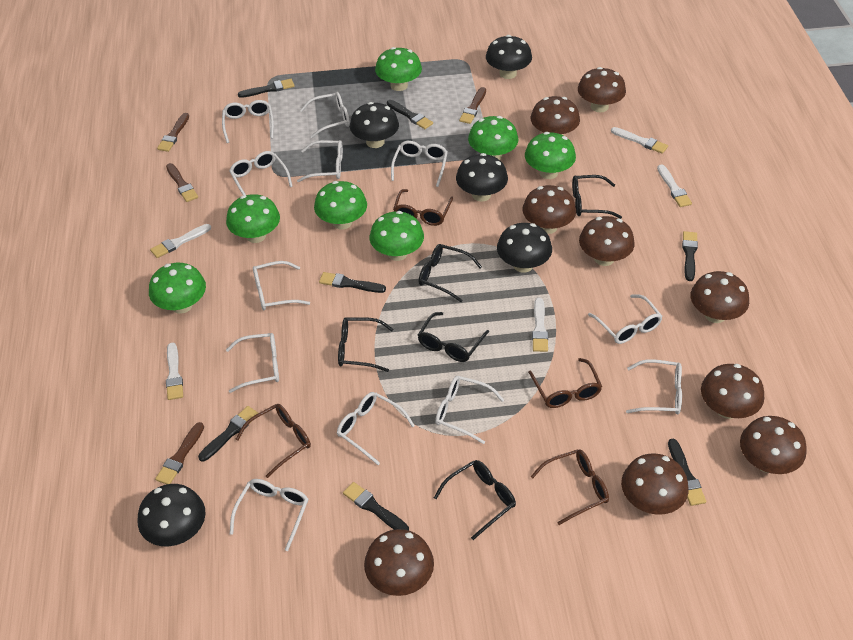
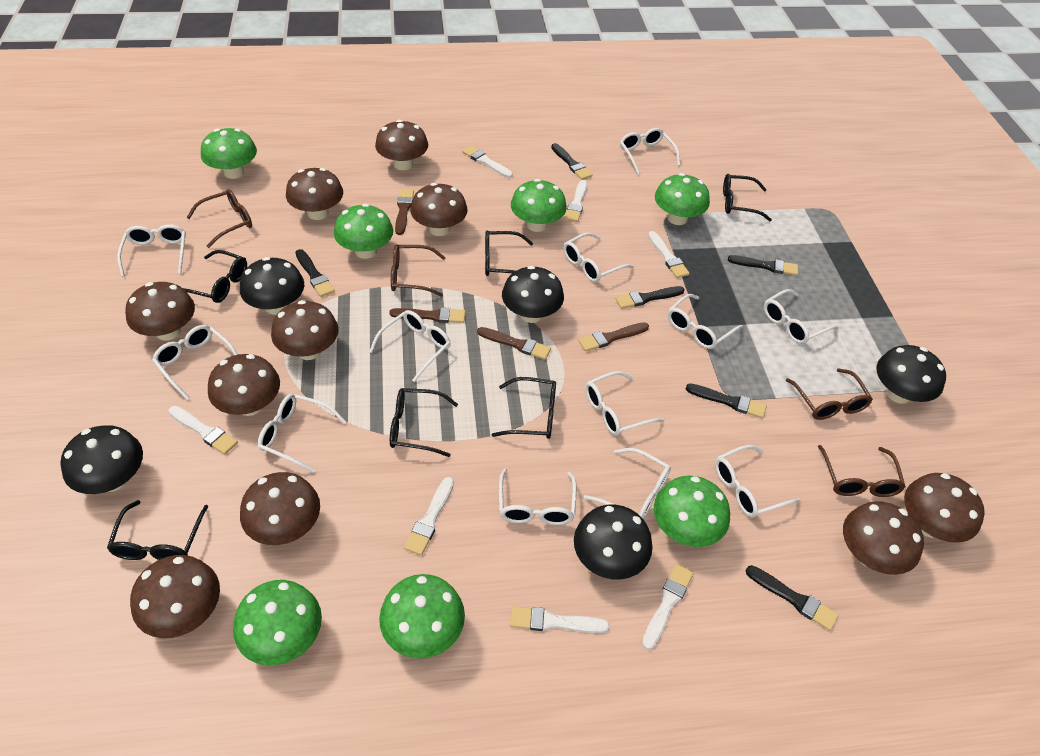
black brush: 7 -> 6
black glasses: 5 -> 6
brown mushroom: 9 -> 10
white brush: 5 -> 7

